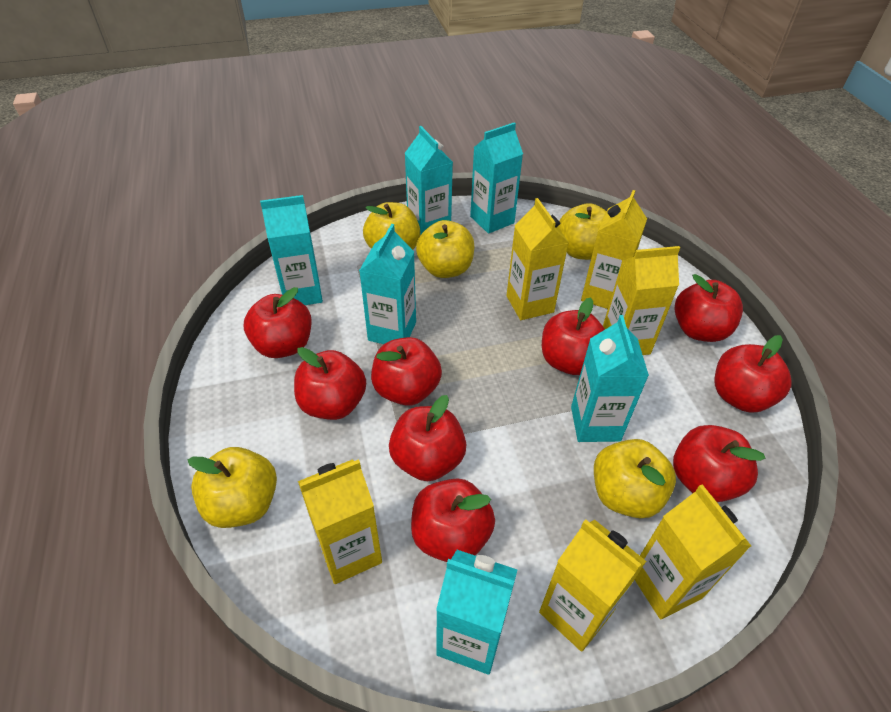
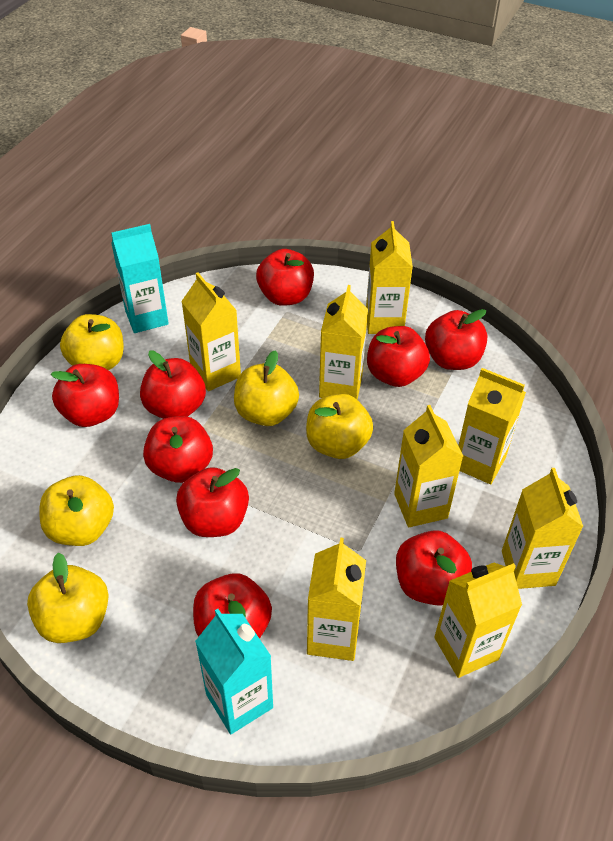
turquoise carton: 6 -> 2
yellow carton: 6 -> 8

